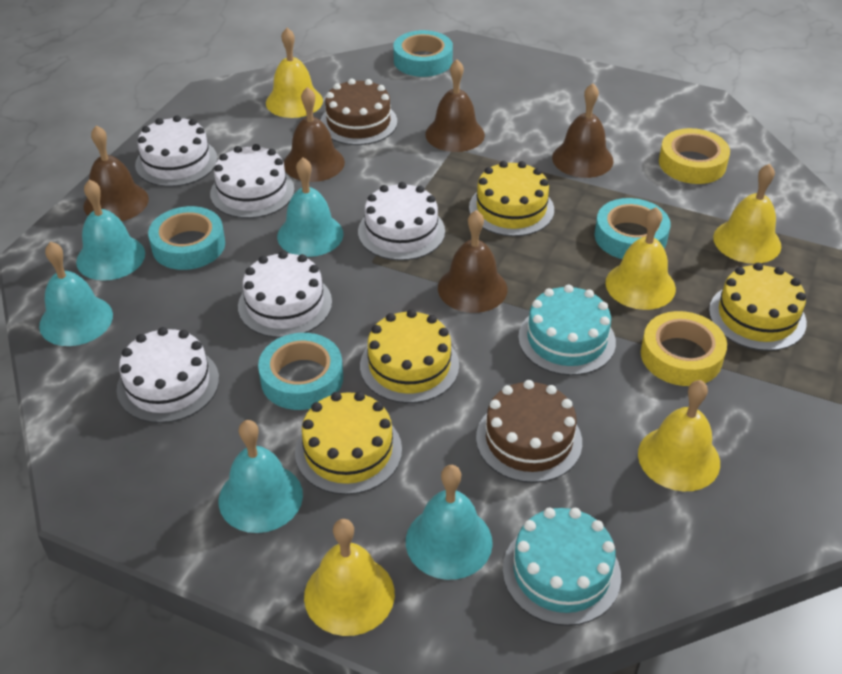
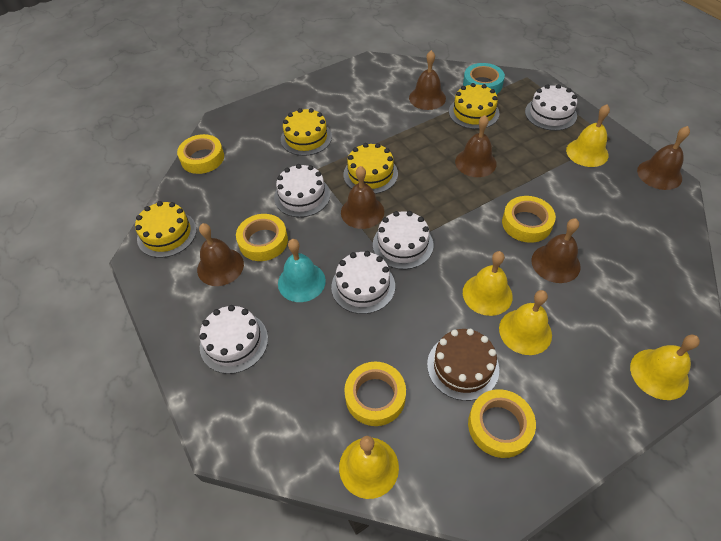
brown bell: 5 -> 6
brown cake: 2 -> 1
turquoise bell: 5 -> 1
turquoise cake: 2 -> 0
turquoise tape: 4 -> 1
yellow tape: 2 -> 5

